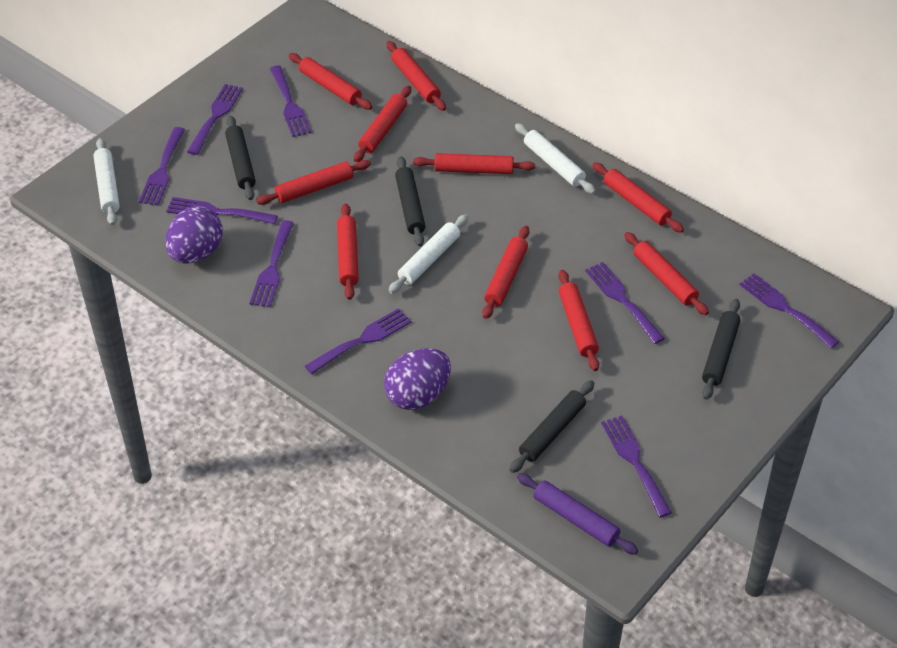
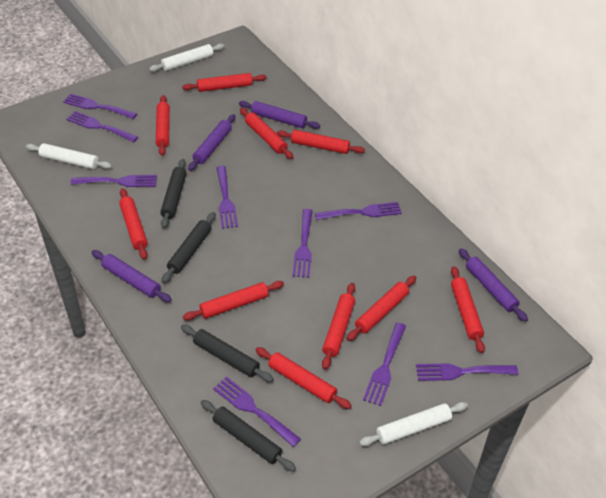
purple egg: 2 -> 0
purple rolling pin: 1 -> 4

